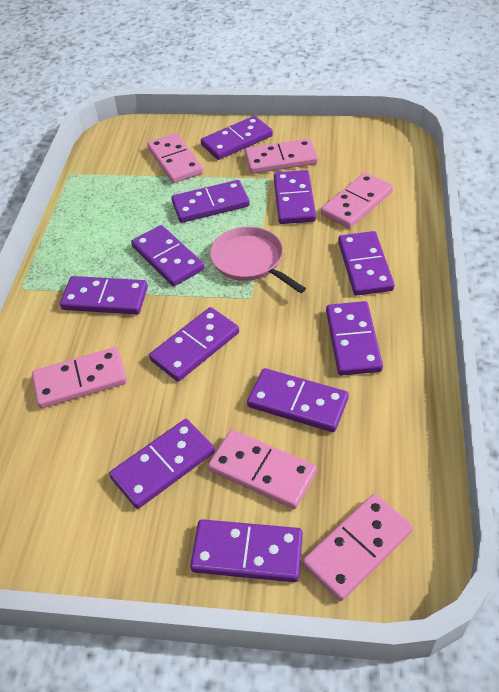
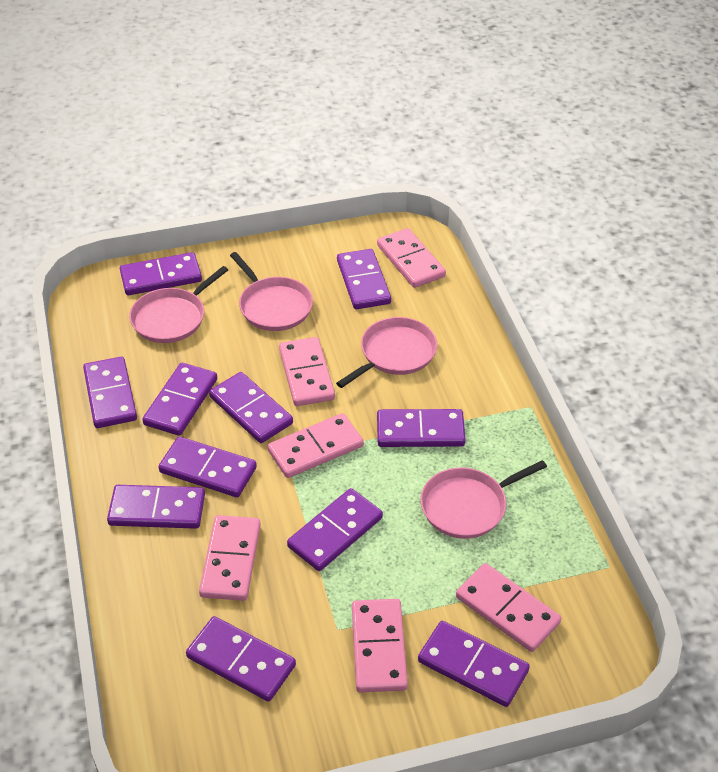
pink pan: 1 -> 4

